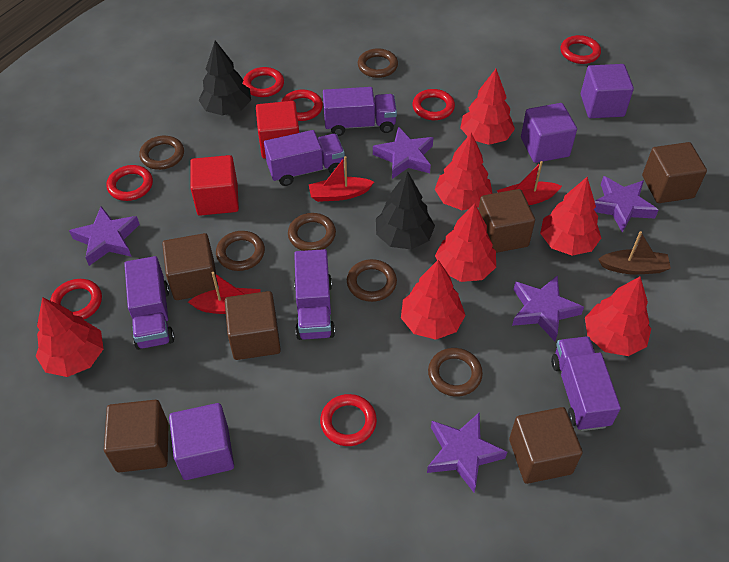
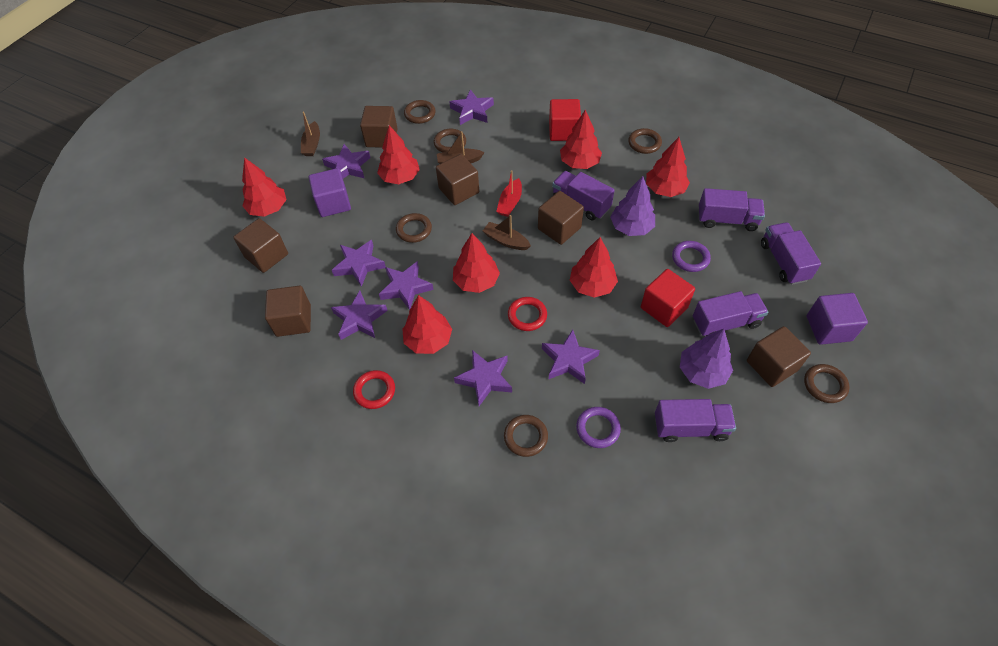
black tree: 2 -> 0
brown boat: 1 -> 3
purple cube: 3 -> 2
purple ring: 0 -> 2
purple star: 5 -> 7
purple tree: 0 -> 2
red boat: 3 -> 1
red ring: 7 -> 2

